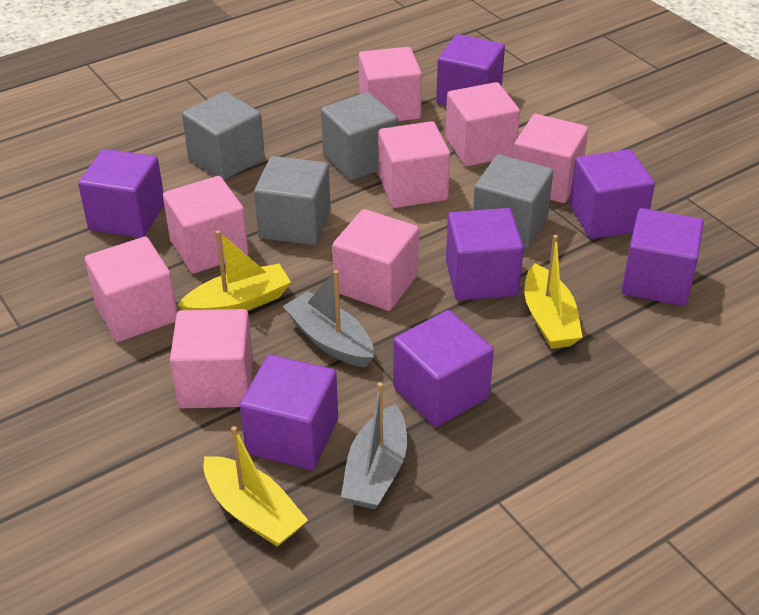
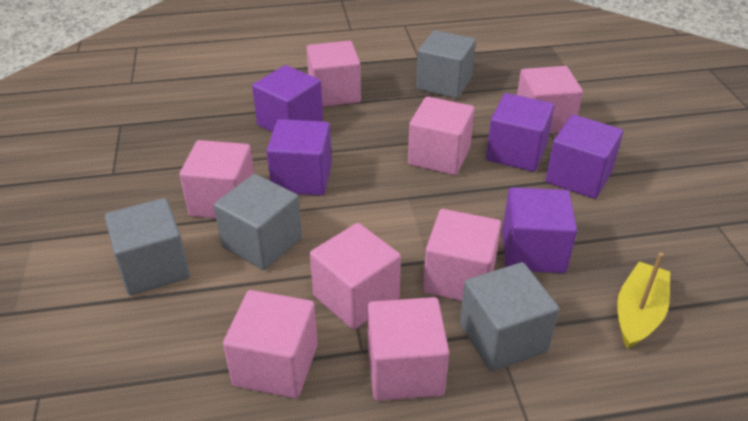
grey boat: 2 -> 0
purple cube: 7 -> 5
yellow boat: 3 -> 1

